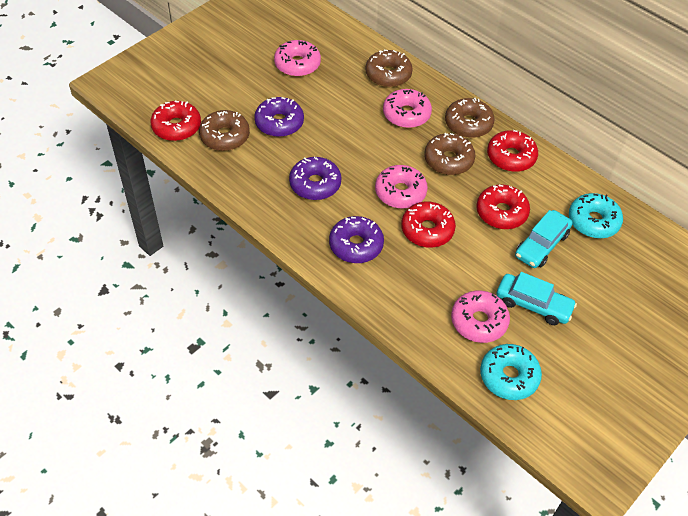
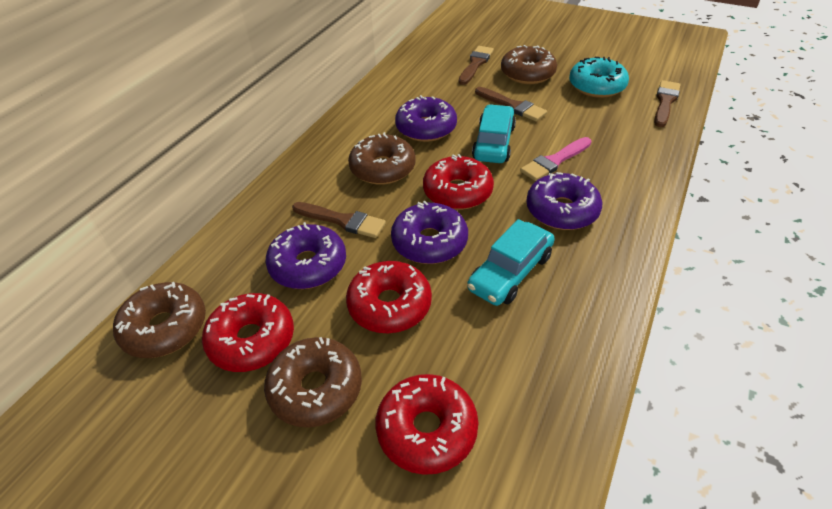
brown brush: 0 -> 4
pink brush: 0 -> 1
pink donut: 4 -> 0
purple donut: 3 -> 4
turquoise donut: 2 -> 1

